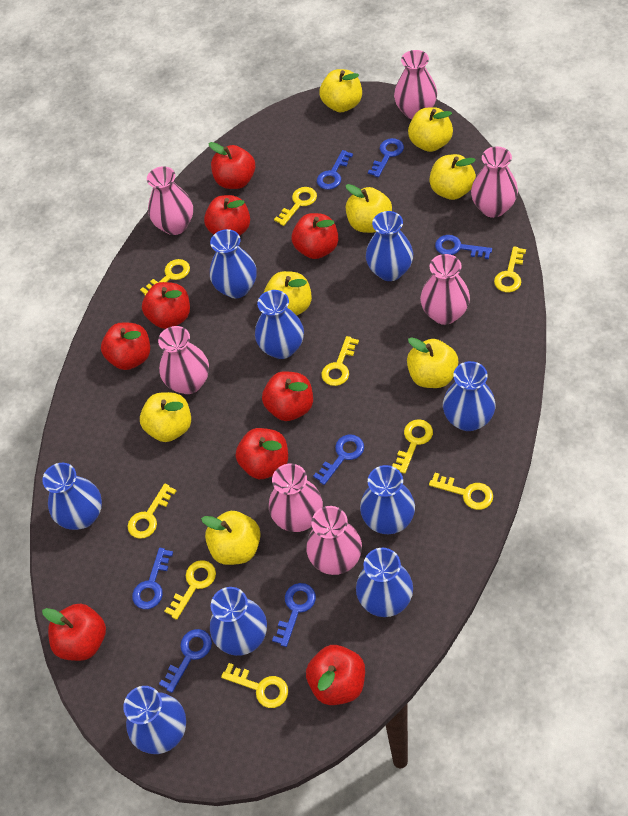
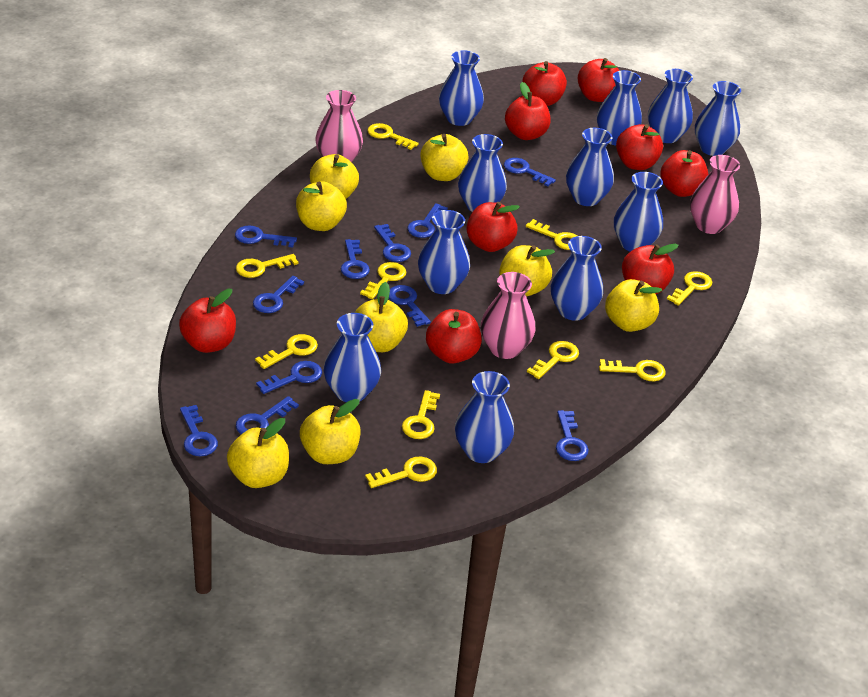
blue key: 7 -> 11
blue vase: 9 -> 11
pink vase: 7 -> 3
yellow key: 9 -> 10

